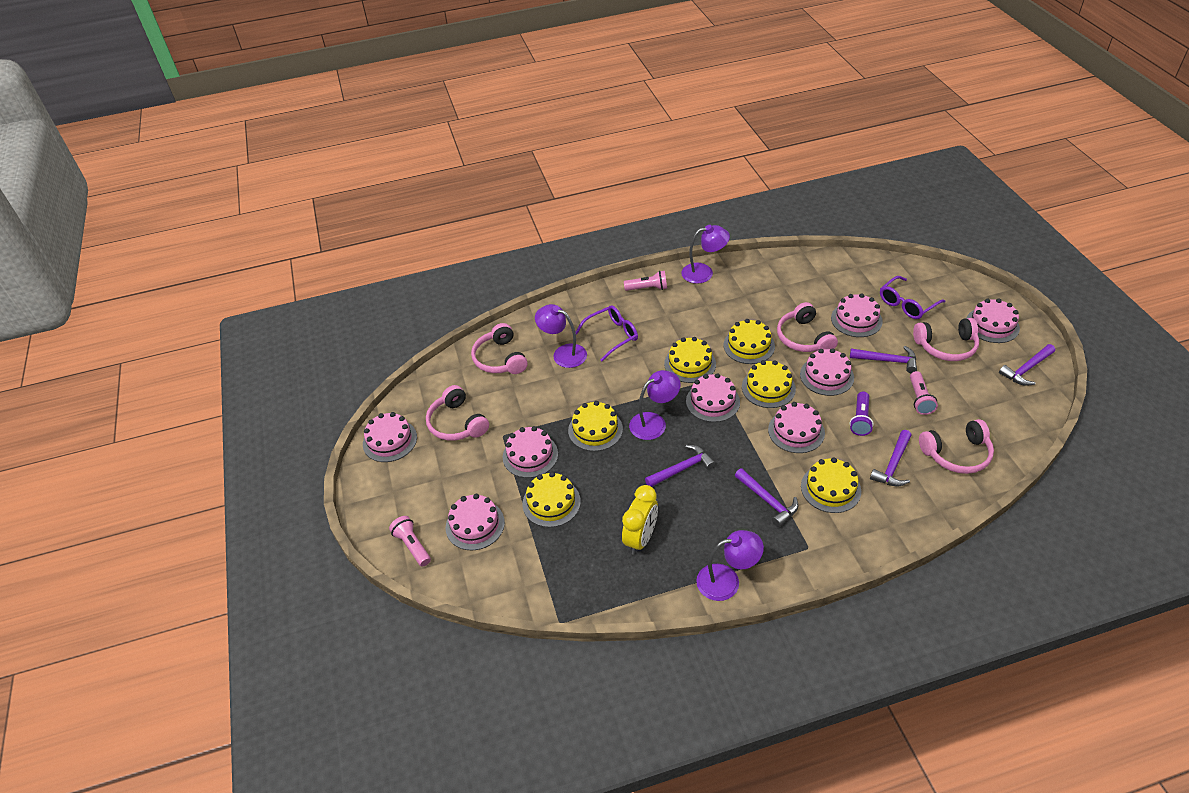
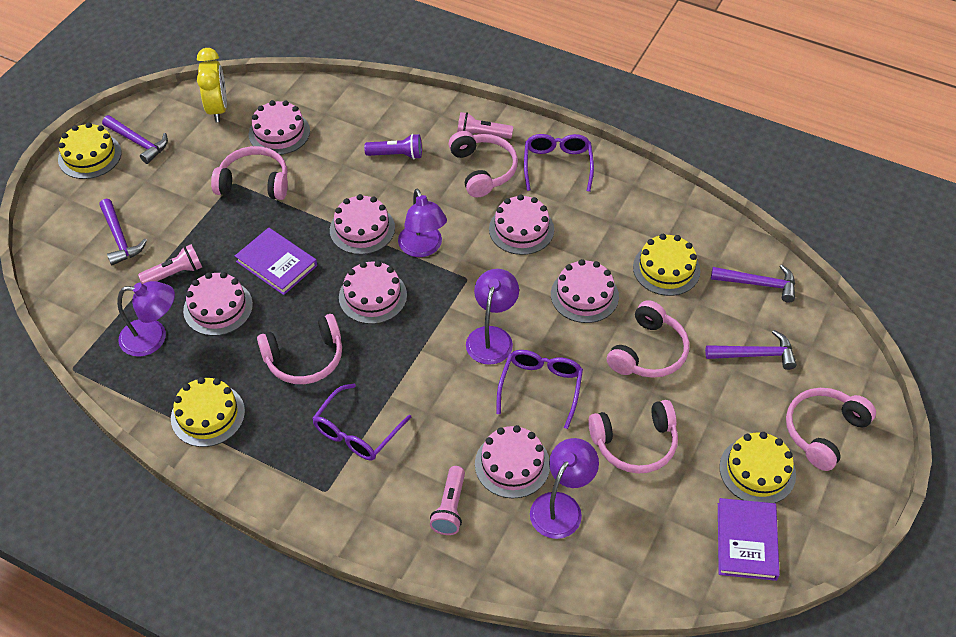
pink cake: 8 -> 7
pink headphones: 5 -> 6
purple book: 0 -> 2
purple glasses: 2 -> 3
purple hammer: 5 -> 4
yellow cake: 6 -> 4

